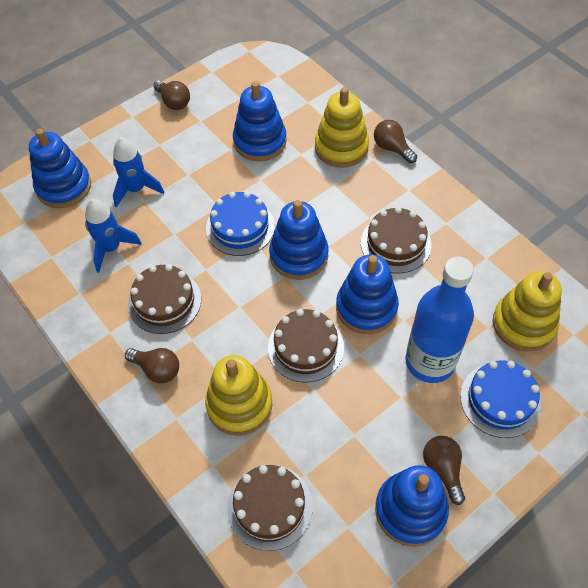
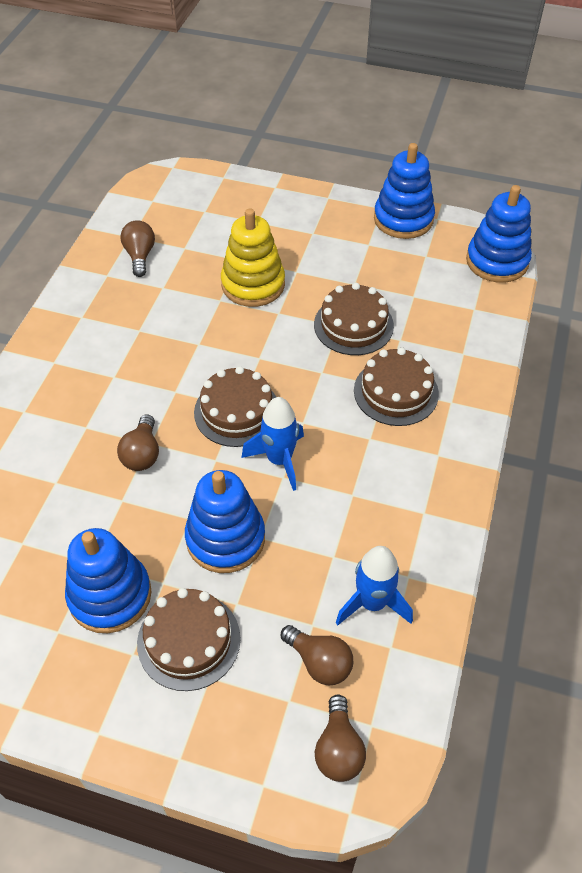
blue bottle: 1 -> 0
blue cake: 2 -> 0
blue stacking toy: 5 -> 4
yellow stacking toy: 3 -> 1

